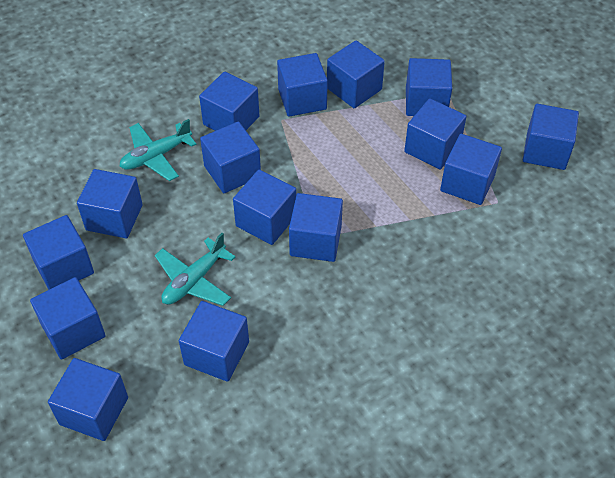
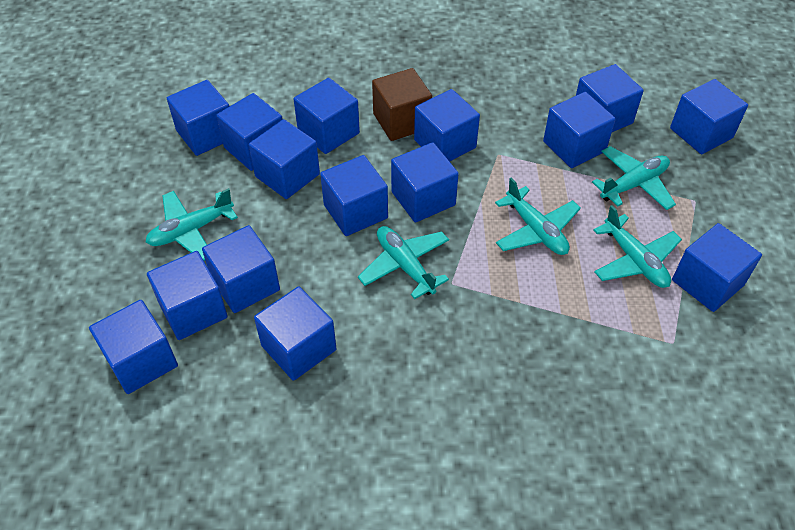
brown cube: 0 -> 1
turquoise plane: 2 -> 5

